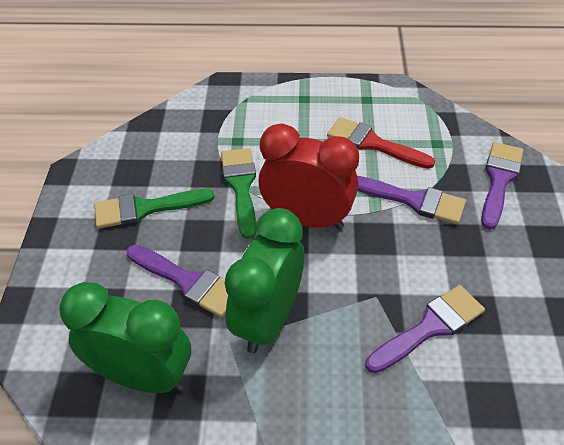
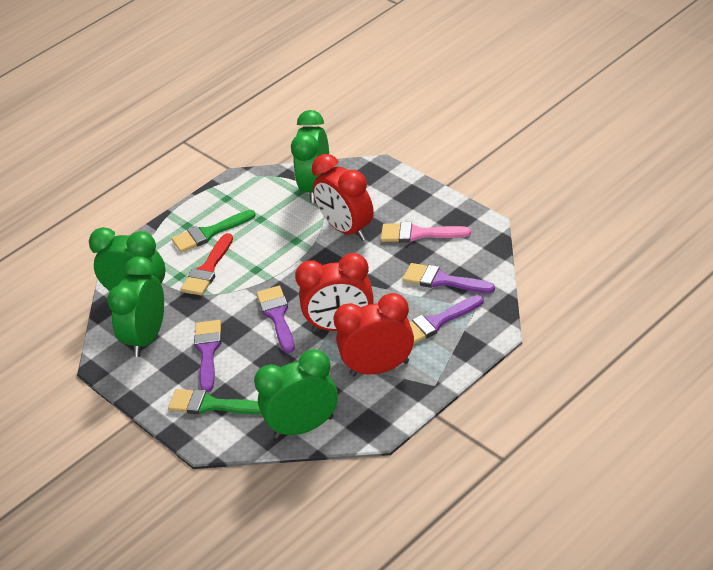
green clock: 2 -> 4
pink brush: 0 -> 1
red clock: 1 -> 3

